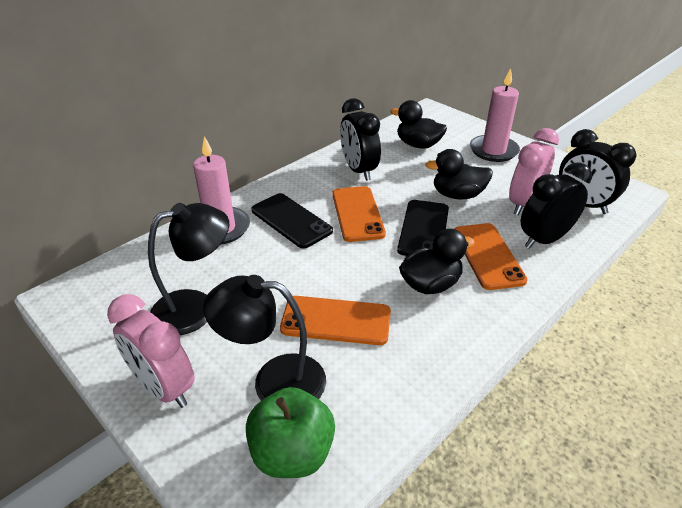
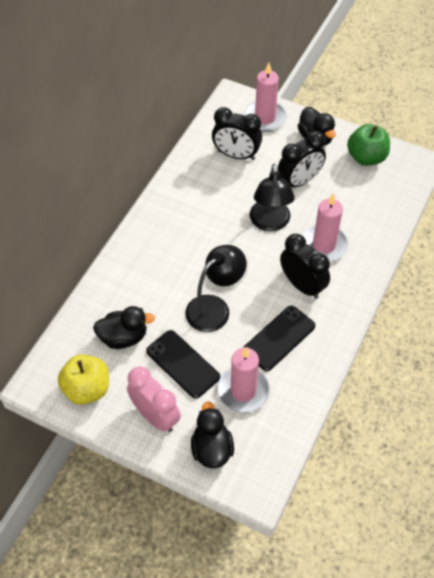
orange phone: 3 -> 0
pink candle: 2 -> 3
pink clock: 2 -> 1
yellow apple: 0 -> 1

